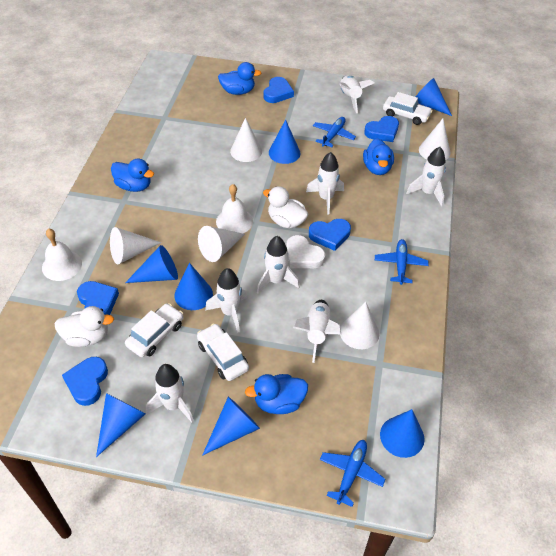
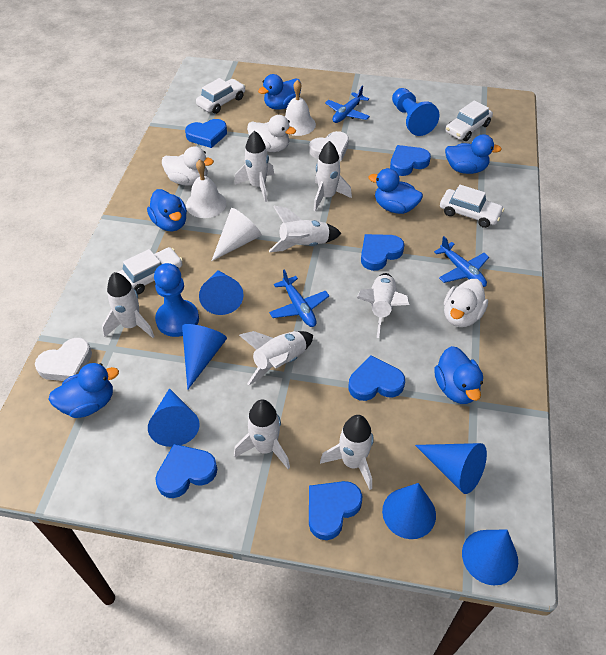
blue cone: 7 -> 6
blue duck: 4 -> 6
blue heart: 5 -> 6
blue pawn: 0 -> 2
white car: 3 -> 4
white cone: 5 -> 1
white duck: 2 -> 3
white heart: 1 -> 2
white rocket: 7 -> 8

